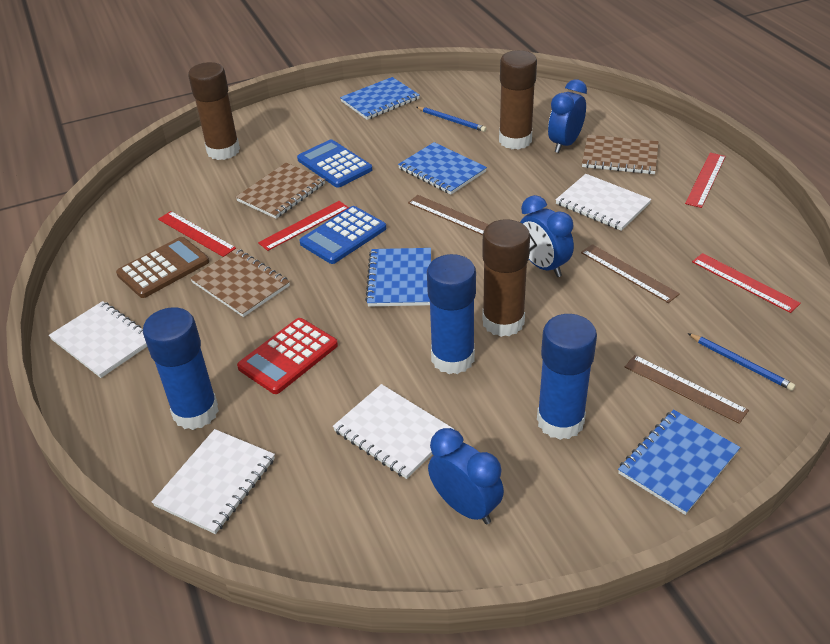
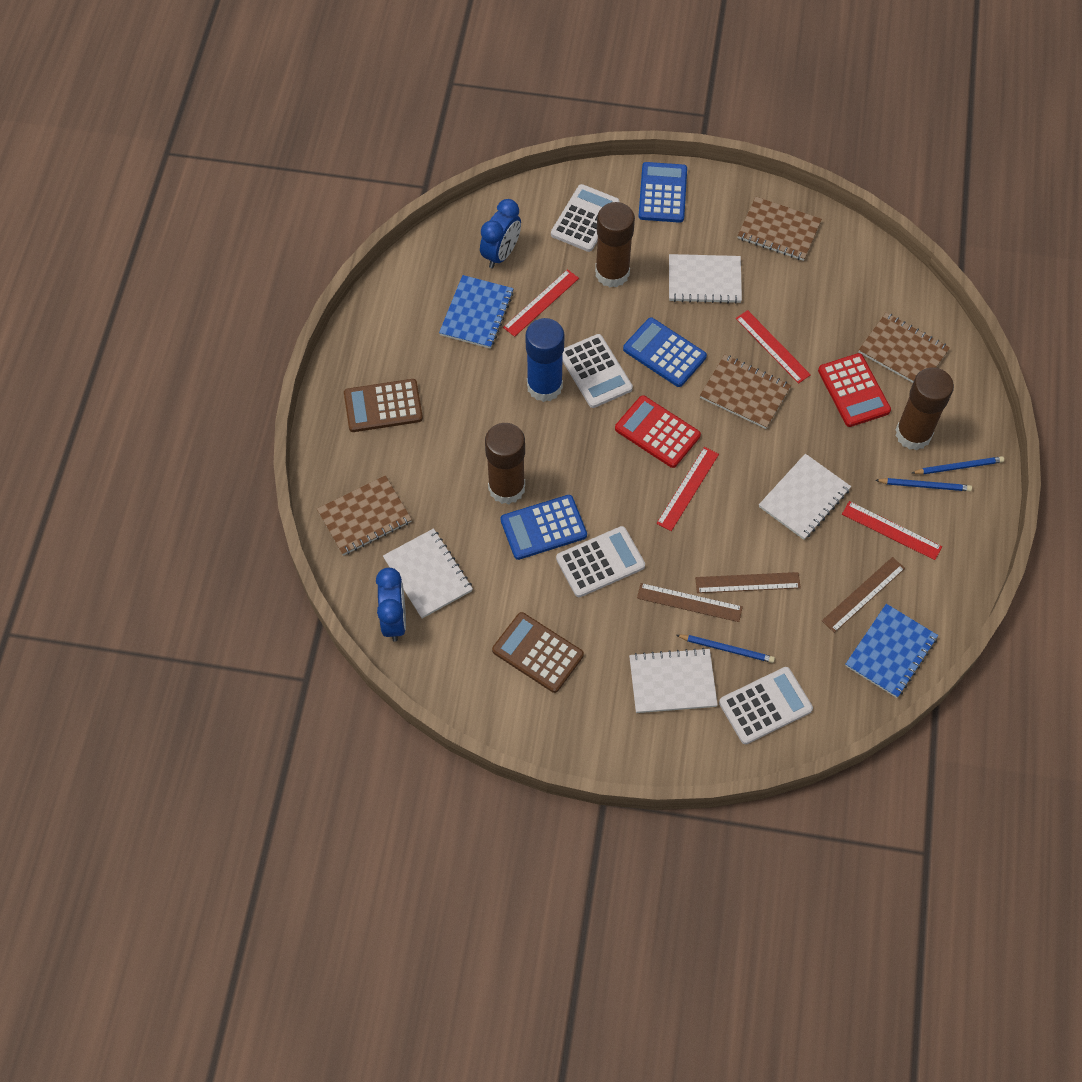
blue calculator: 2 -> 3
blue clock: 3 -> 2
blue glue stick: 3 -> 1
blue notebook: 4 -> 2
blue pencil: 2 -> 3
brown calculator: 1 -> 2
brown notebook: 3 -> 4
red calculator: 1 -> 2
white calculator: 0 -> 4

